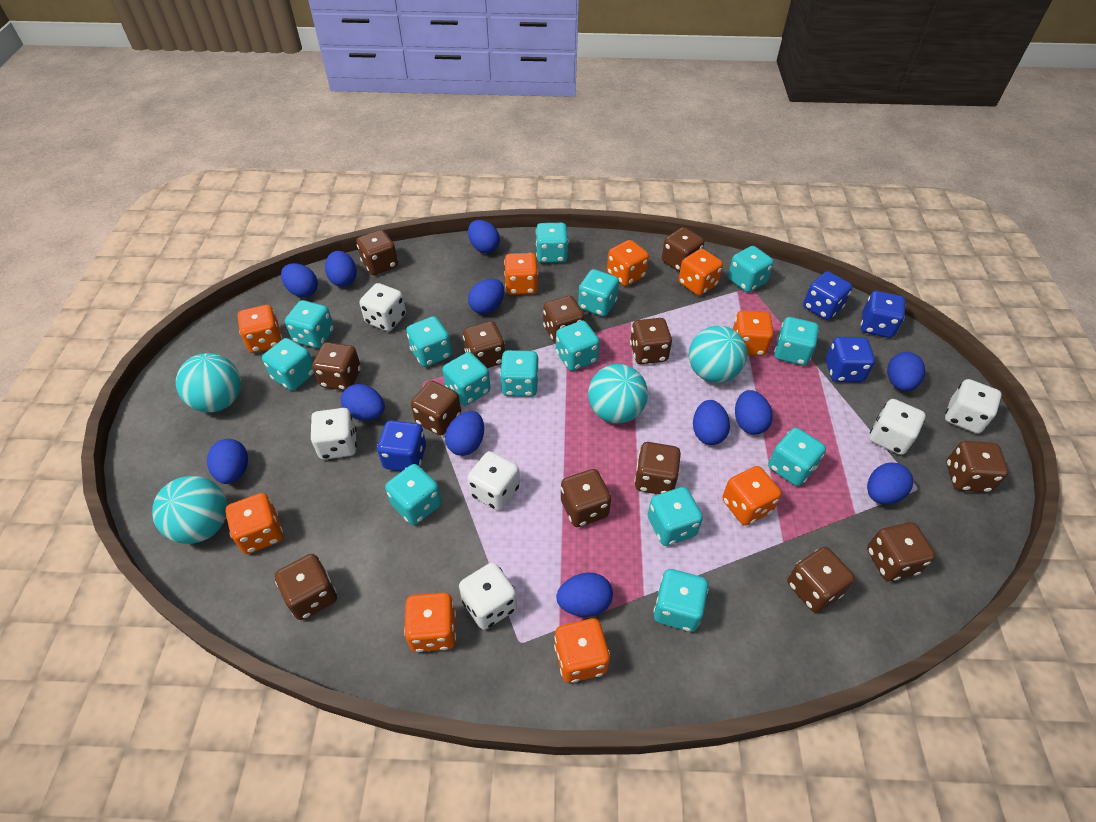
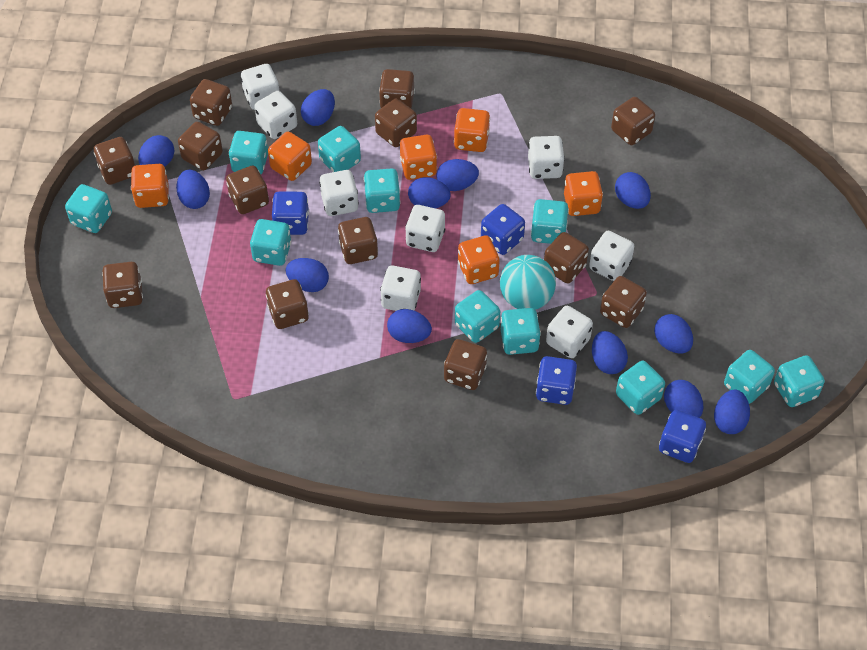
orange dice: 9 -> 6
turquoise ball: 4 -> 1
turquoise dice: 14 -> 11
white dice: 6 -> 8

